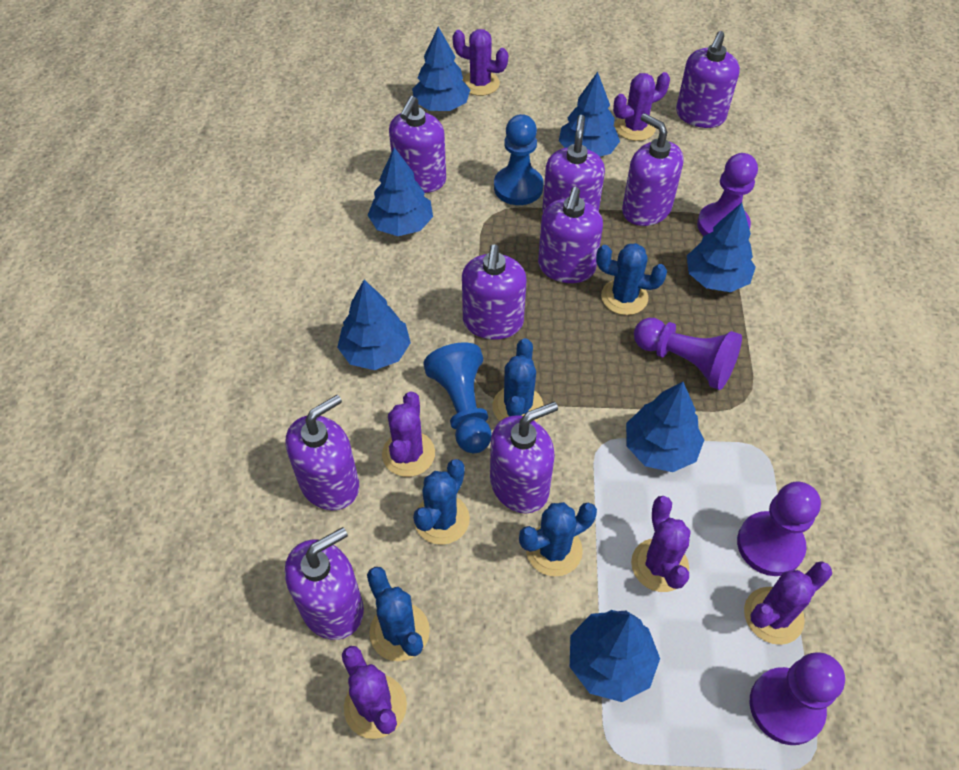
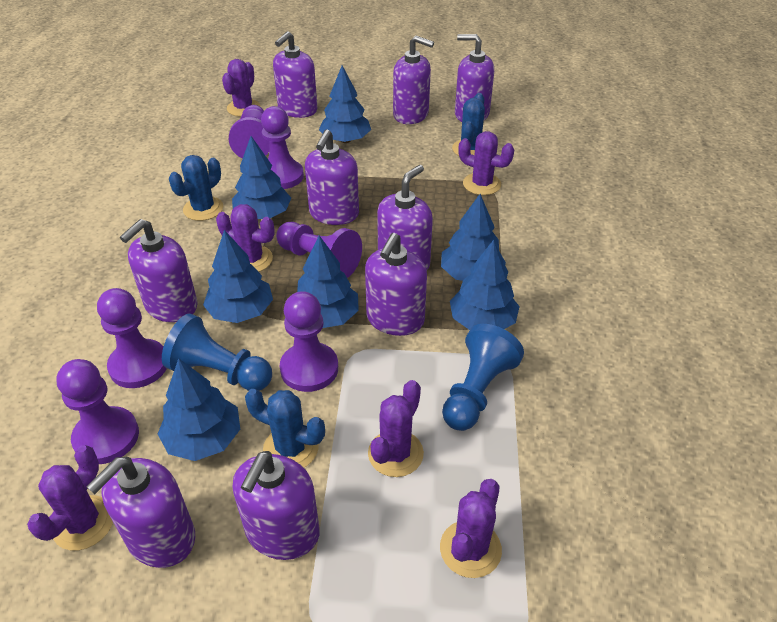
blue cactus: 5 -> 3
purple pawn: 4 -> 6

